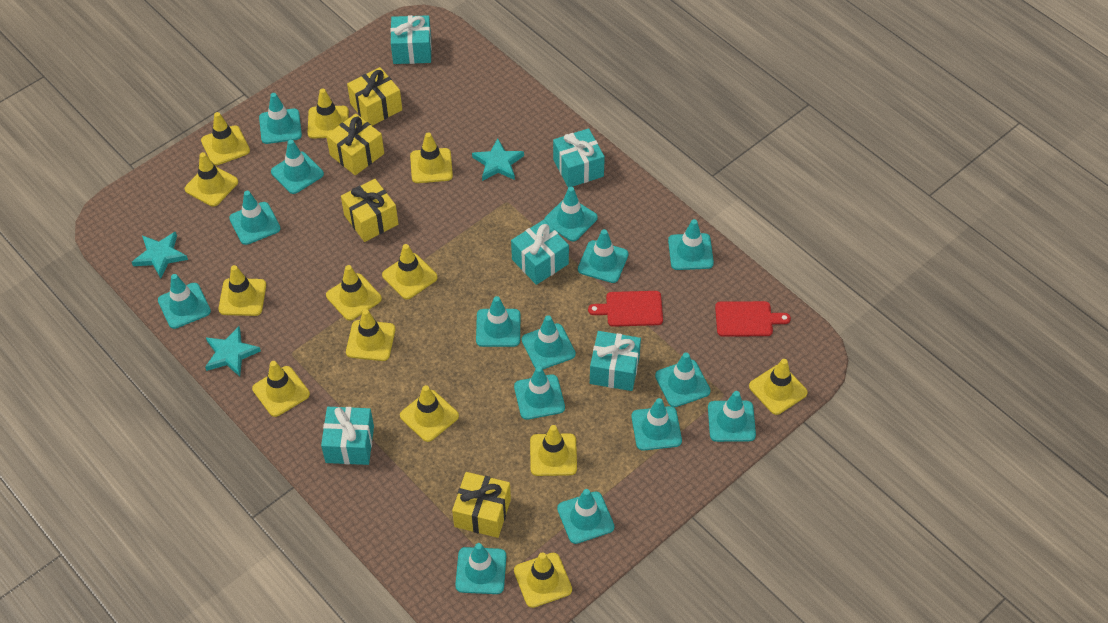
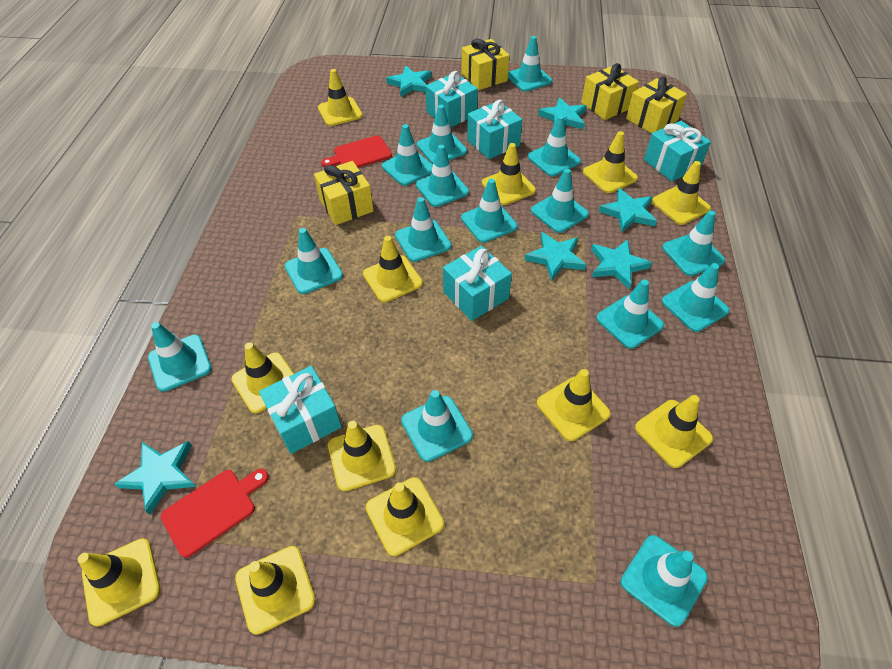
turquoise star: 3 -> 6
yellow traffic cone: 13 -> 12

